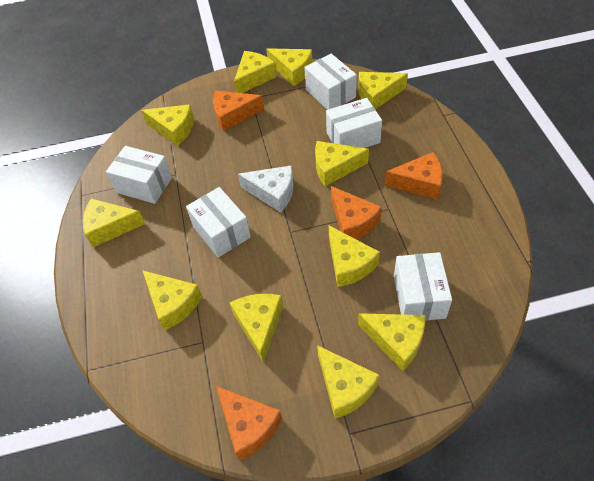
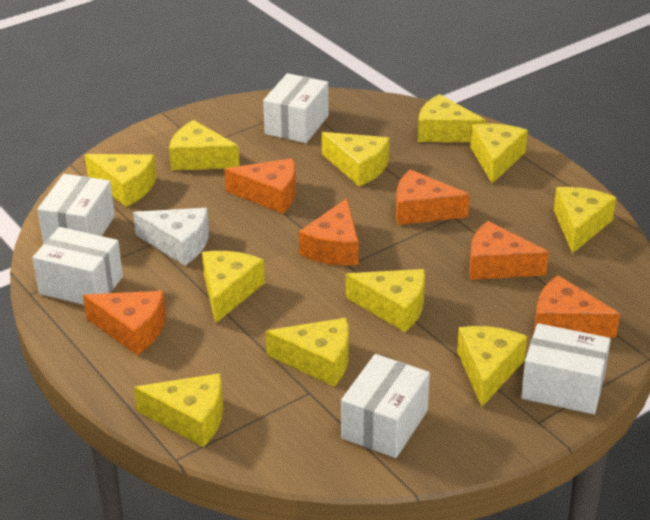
orange cheese: 4 -> 6

